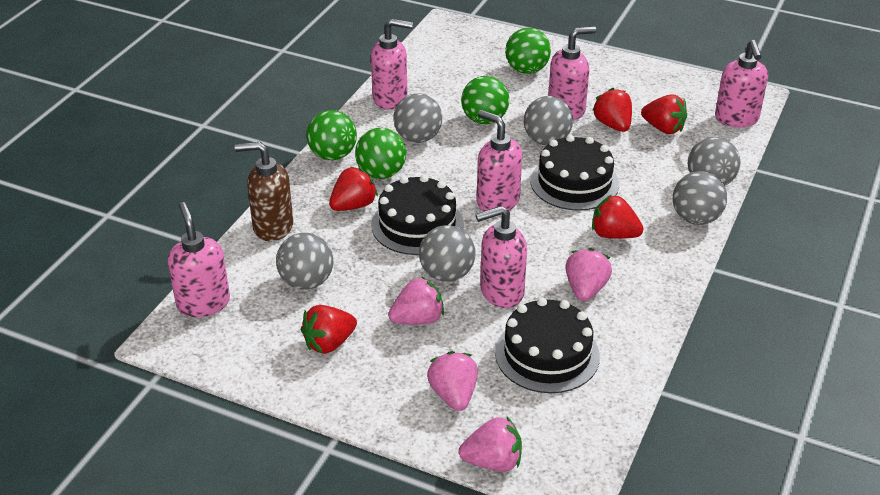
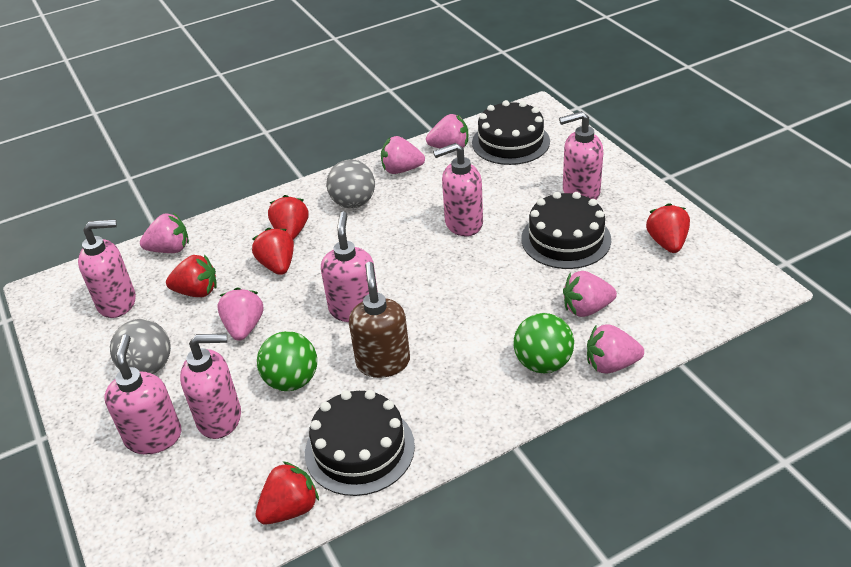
green ball: 4 -> 2
grey ball: 6 -> 2
pink strawberry: 4 -> 6

